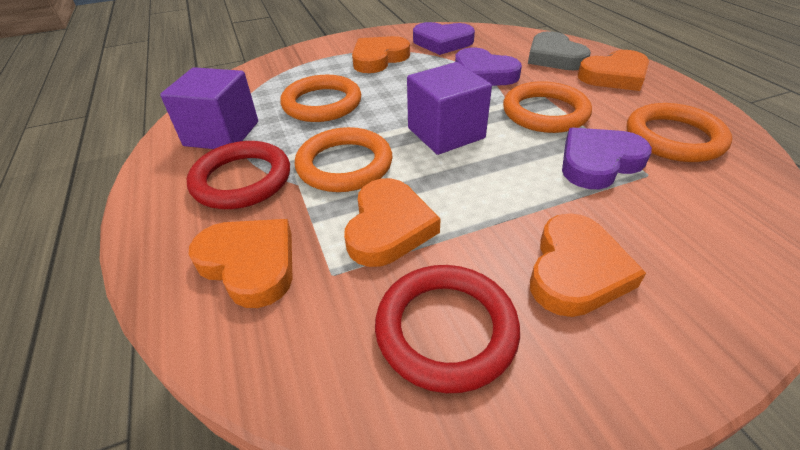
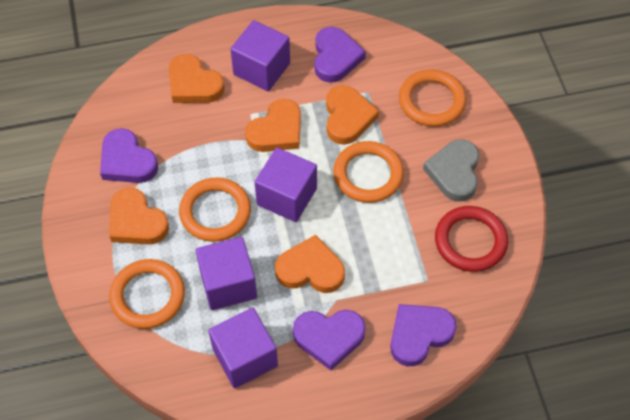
purple cube: 2 -> 4
purple heart: 3 -> 4
red ring: 2 -> 1

